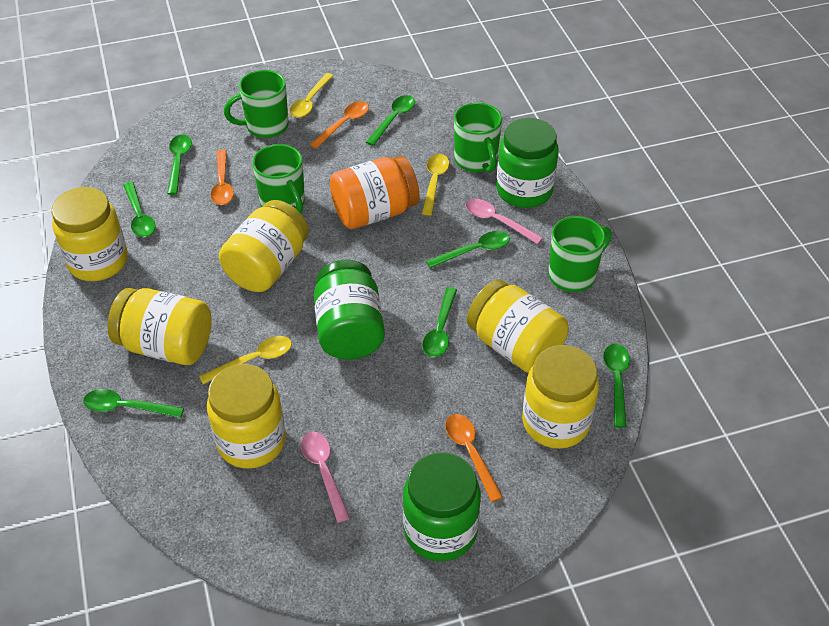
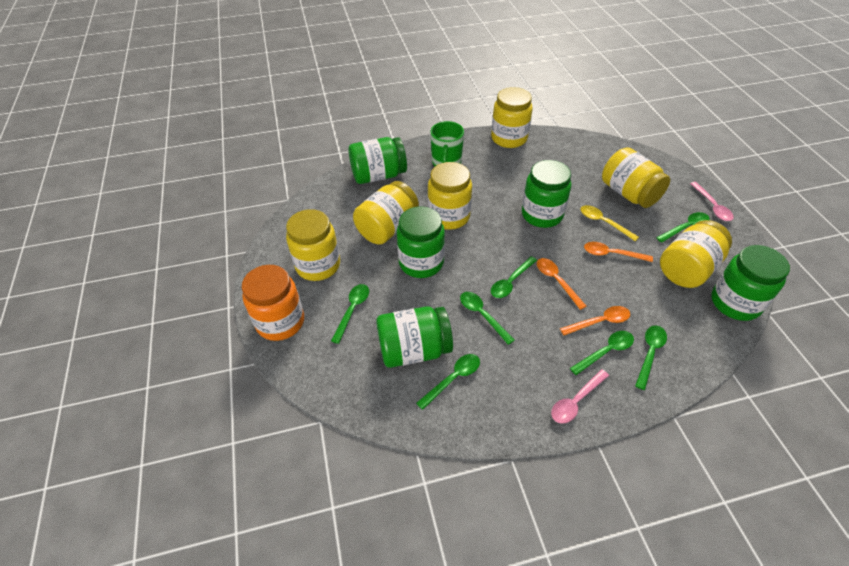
green jar: 3 -> 5
green mug: 4 -> 1
yellow spoon: 3 -> 1

